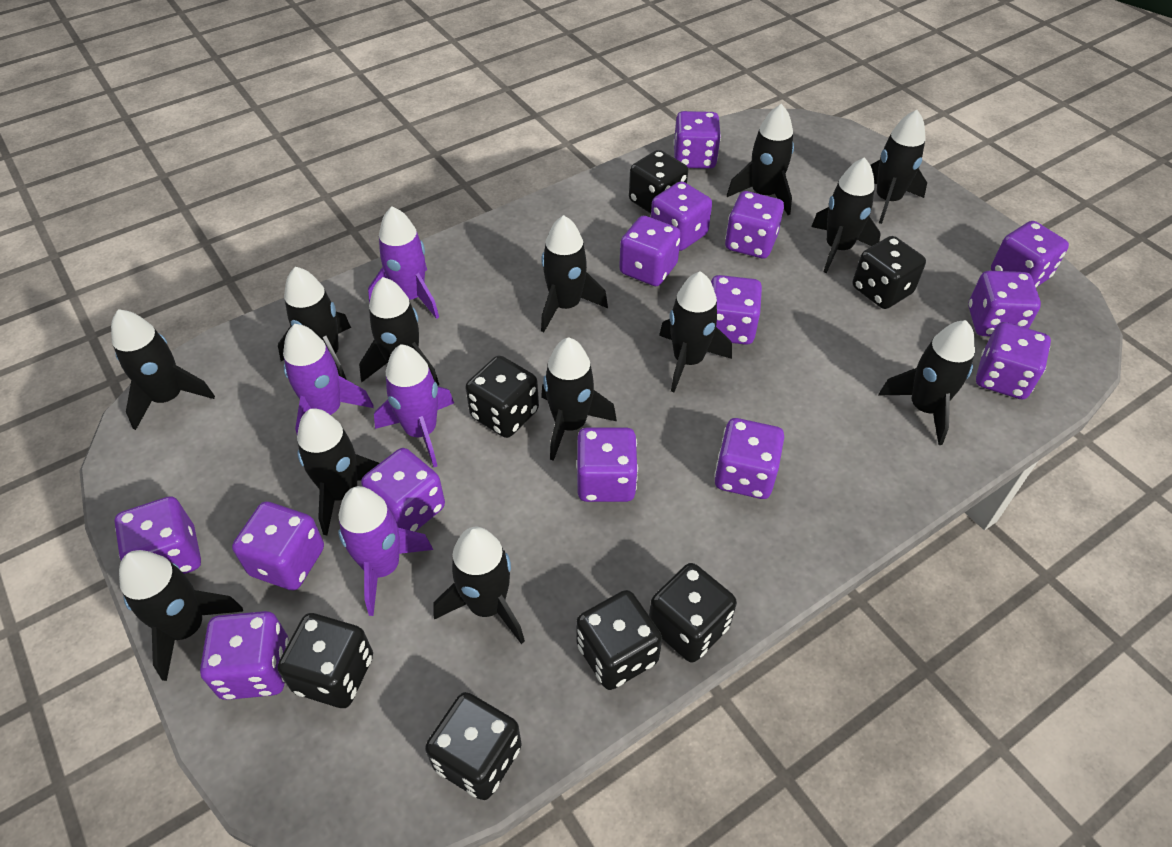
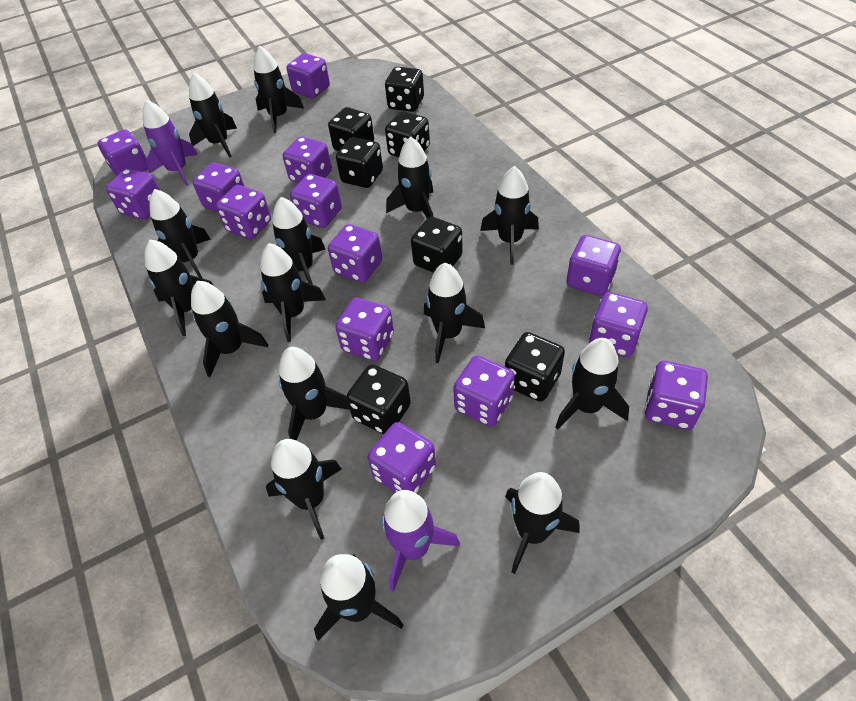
black rocket: 13 -> 15
purple rocket: 4 -> 2

